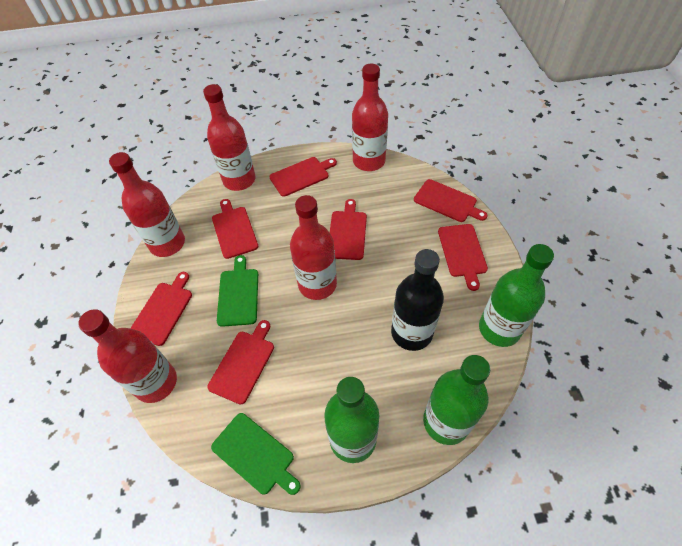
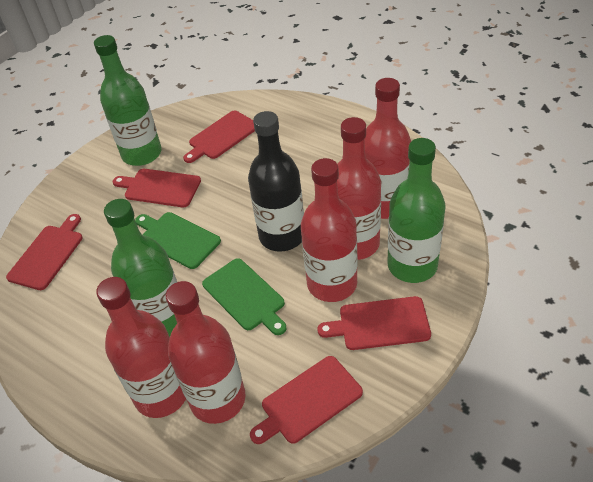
red cutting board: 7 -> 5

